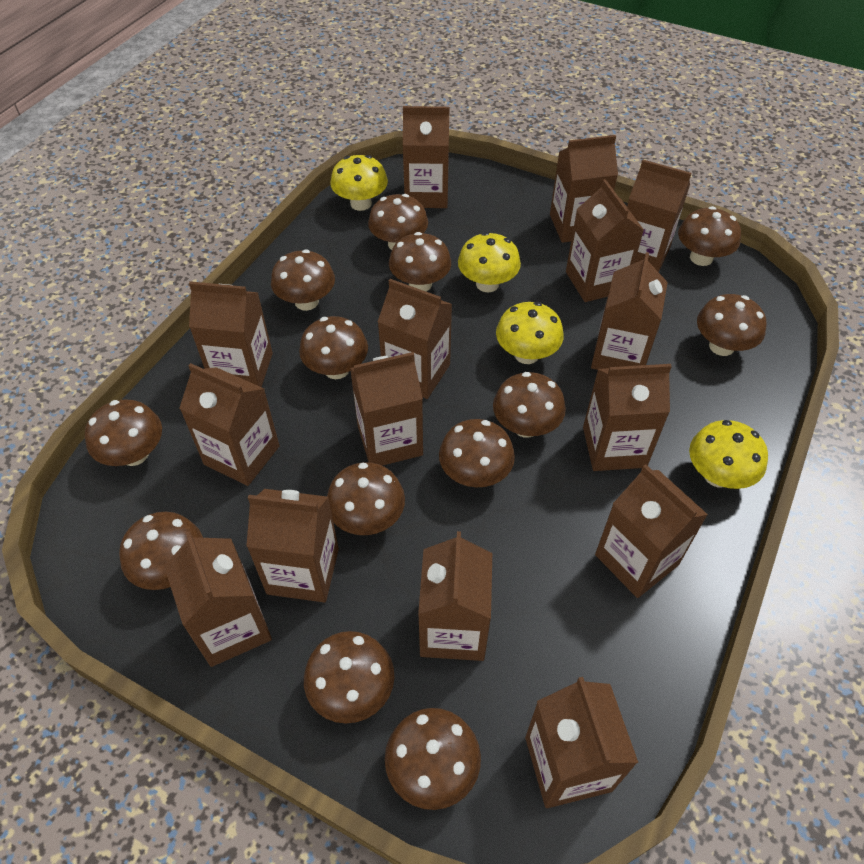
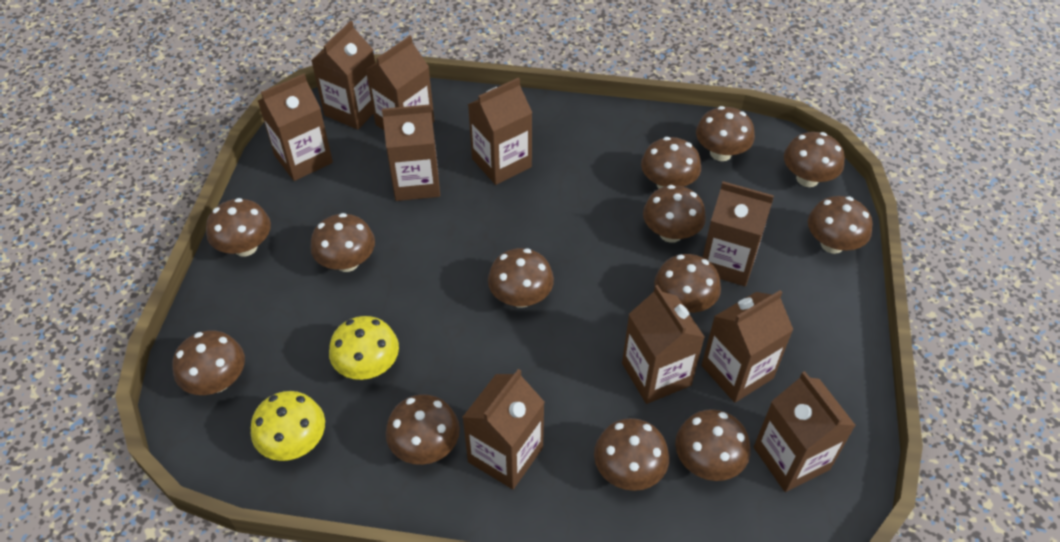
brown carton: 15 -> 10
yellow mushroom: 4 -> 2

